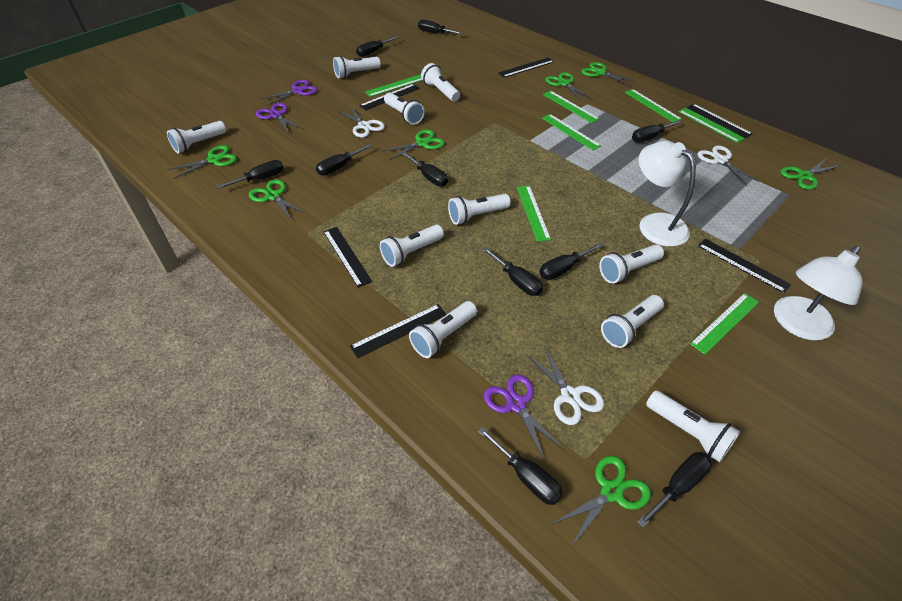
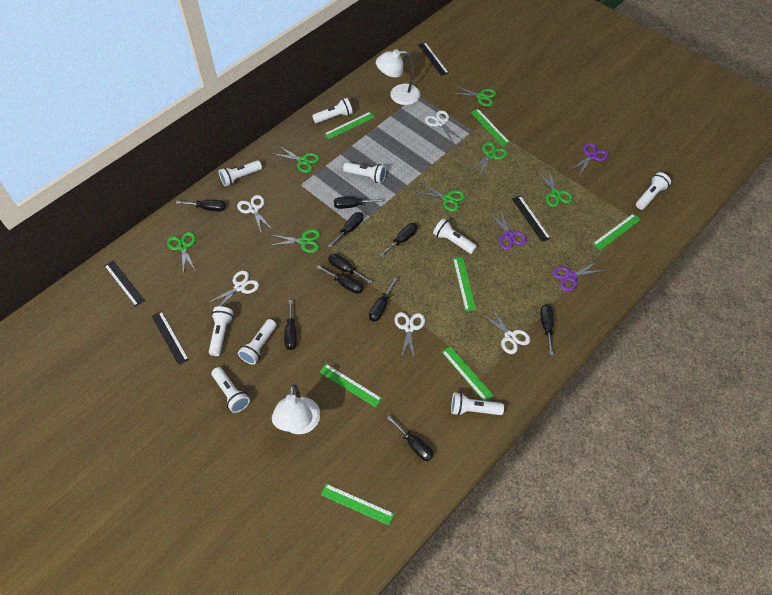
black ruler: 6 -> 4
white flashlight: 10 -> 9
white scissors: 3 -> 5

